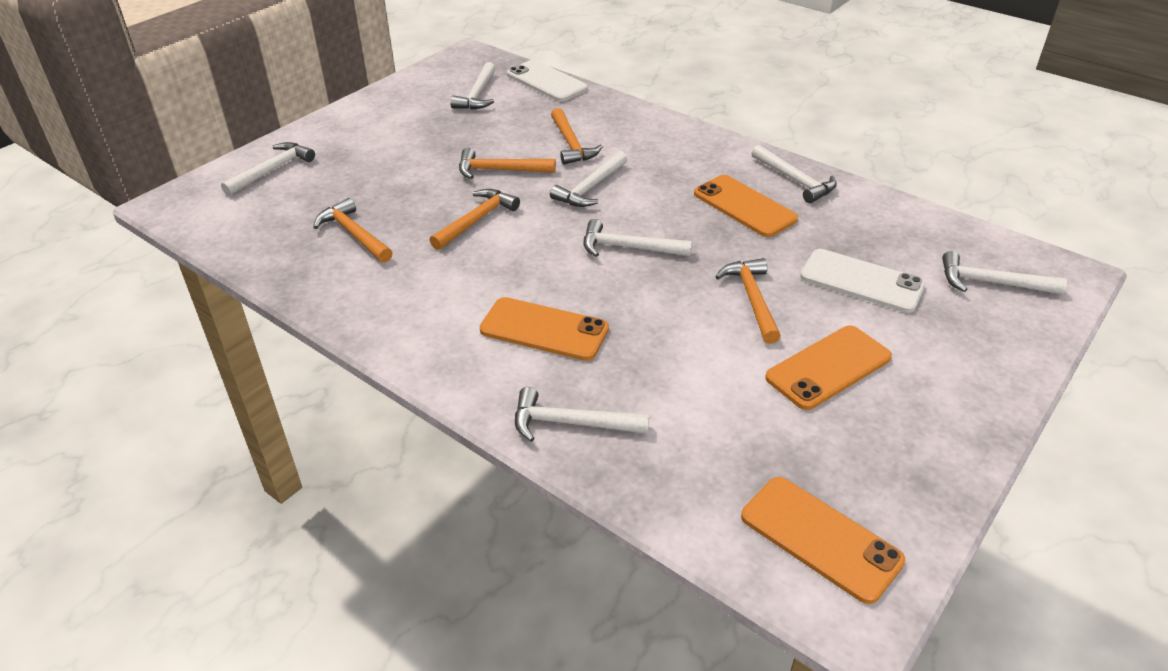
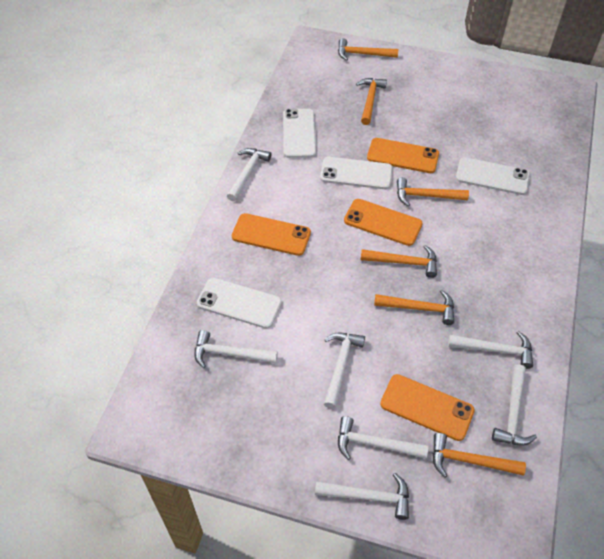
orange hammer: 5 -> 6
white phone: 2 -> 4

